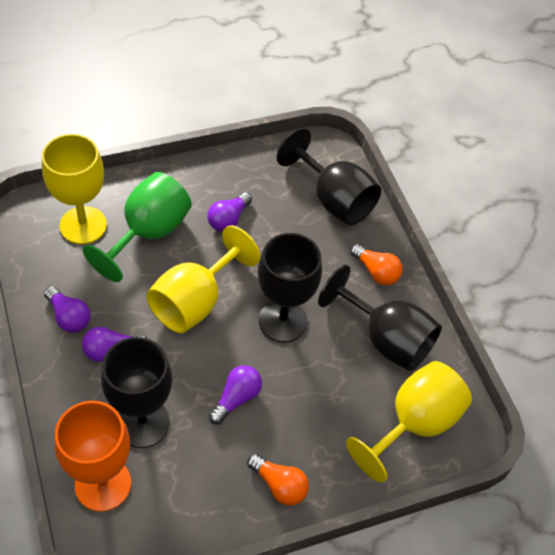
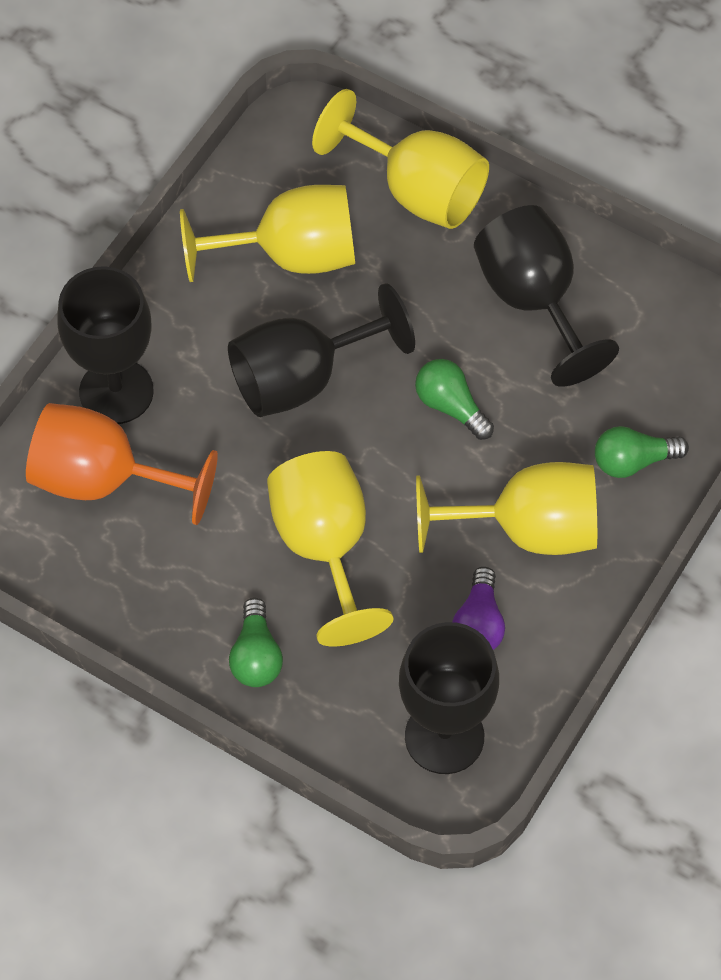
green goblet: 1 -> 0
green light bulb: 0 -> 3
orange light bulb: 2 -> 0
purple light bulb: 4 -> 1
yellow goblet: 3 -> 4

